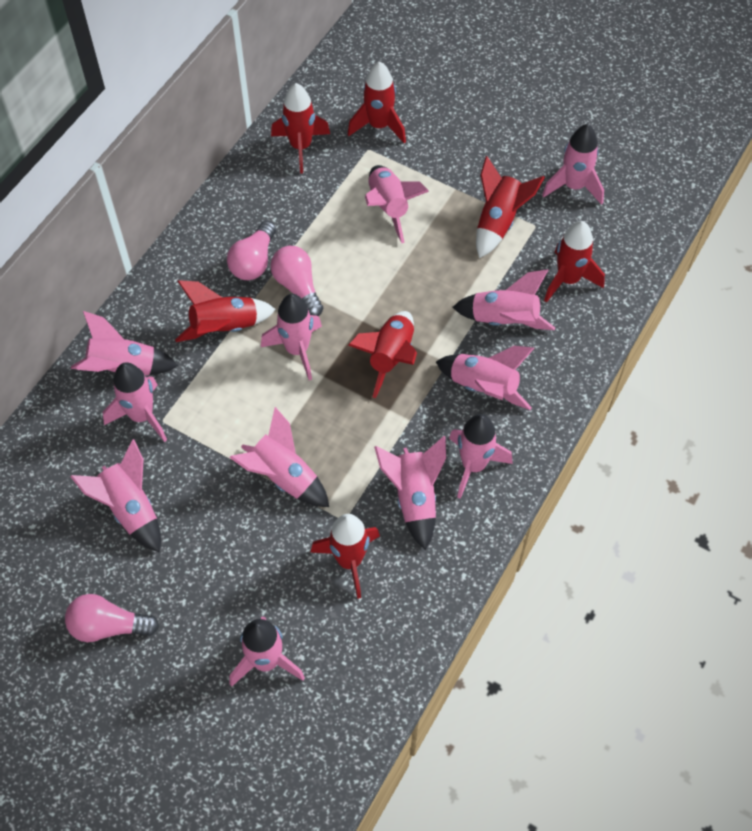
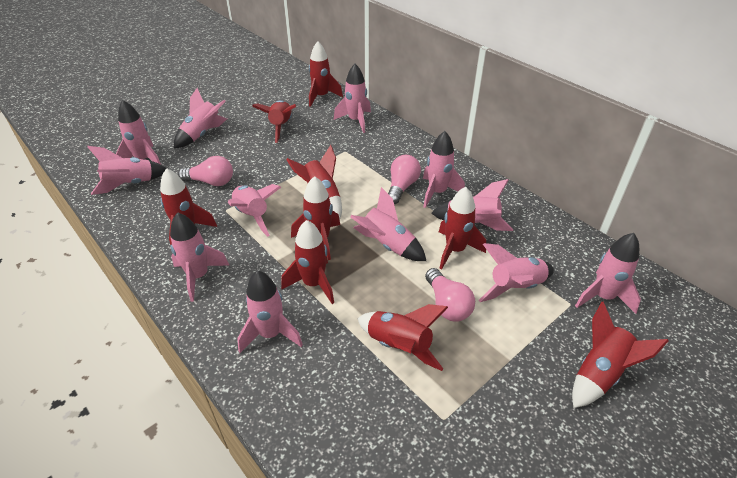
red rocket: 7 -> 9

